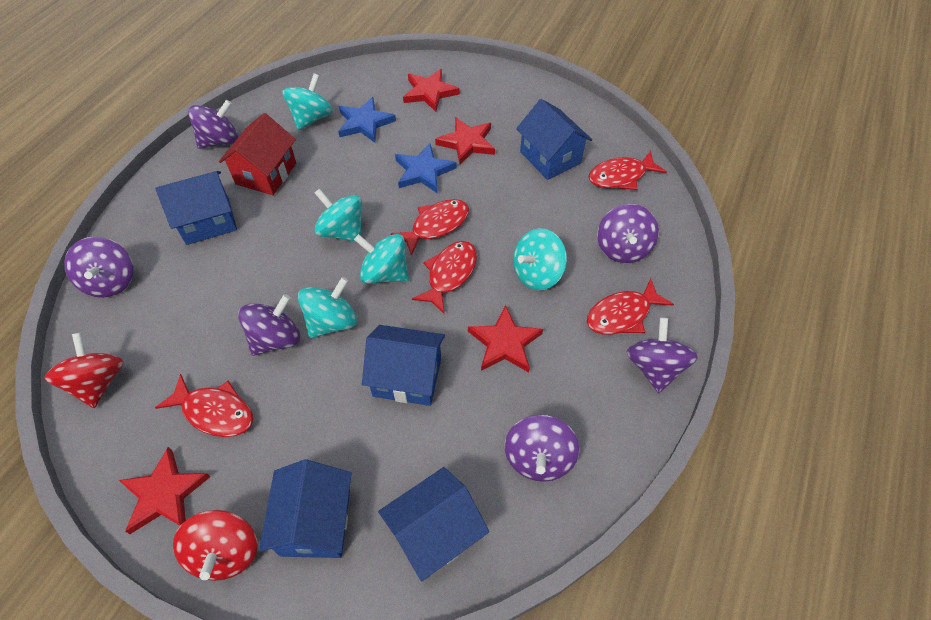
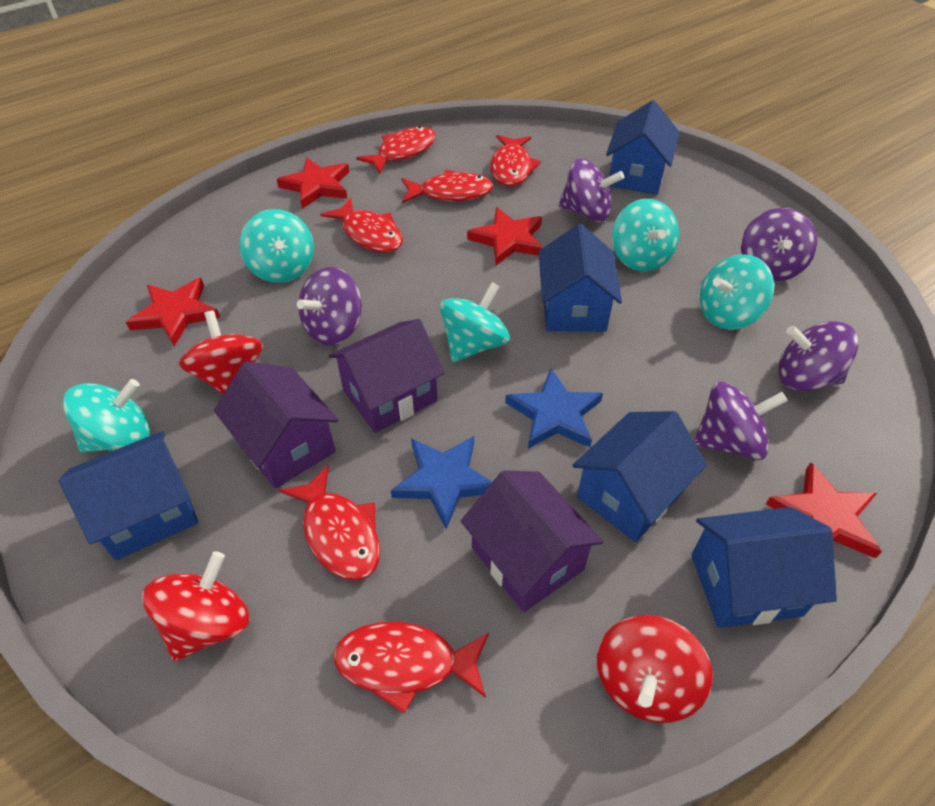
purple house: 0 -> 3
purple spinning top: 6 -> 5
red fish: 5 -> 6
red house: 1 -> 0
red spinning top: 2 -> 3

